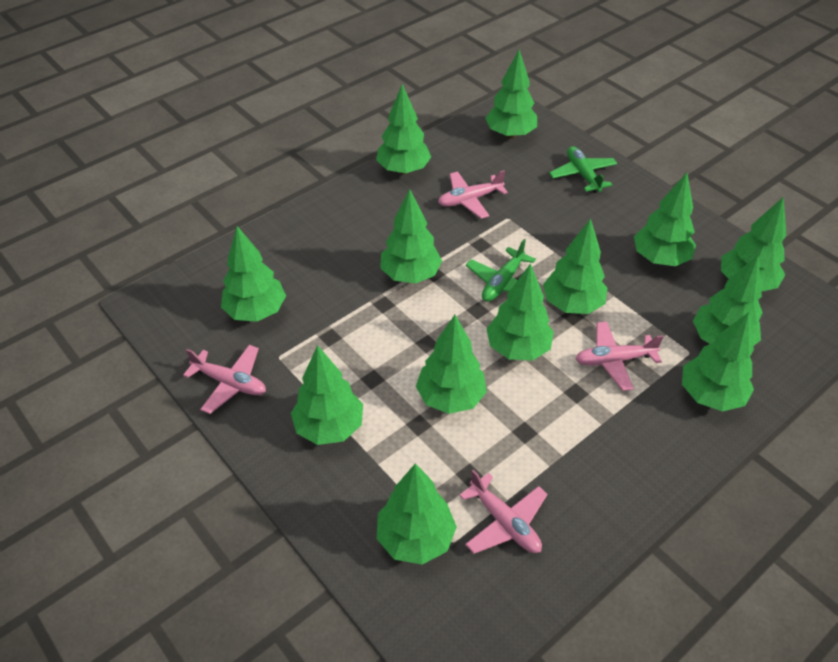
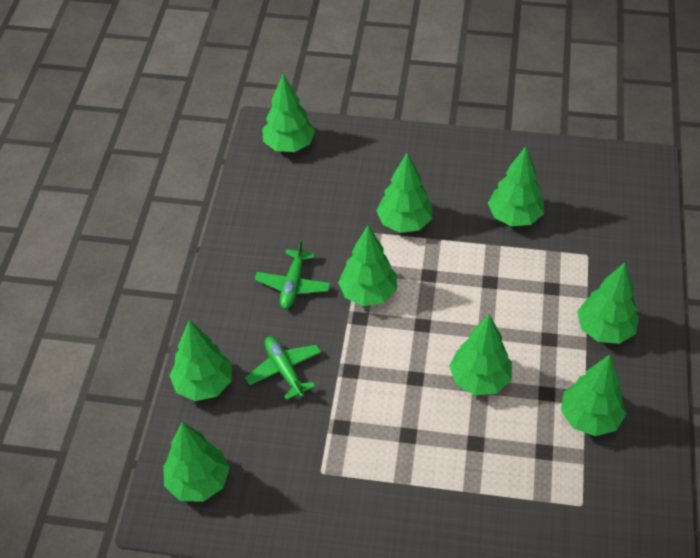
green tree: 13 -> 9
pink plane: 4 -> 0

